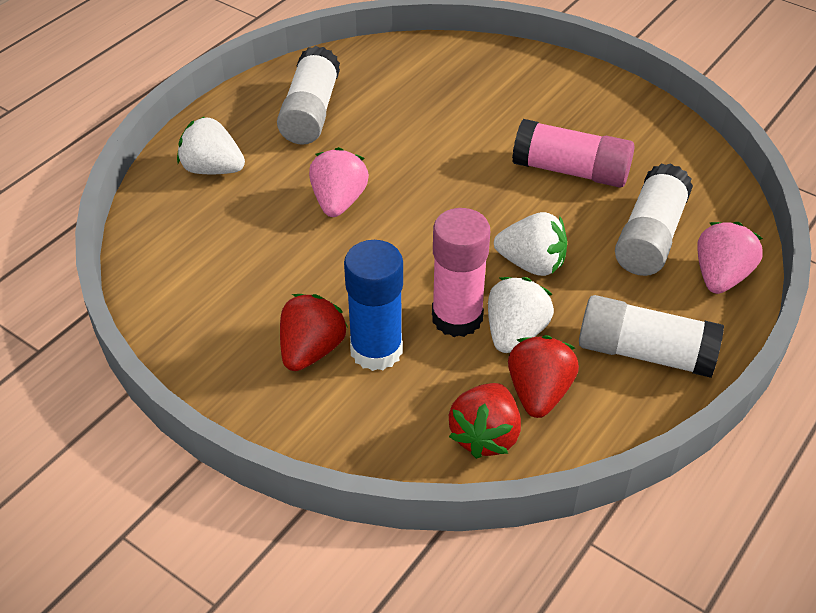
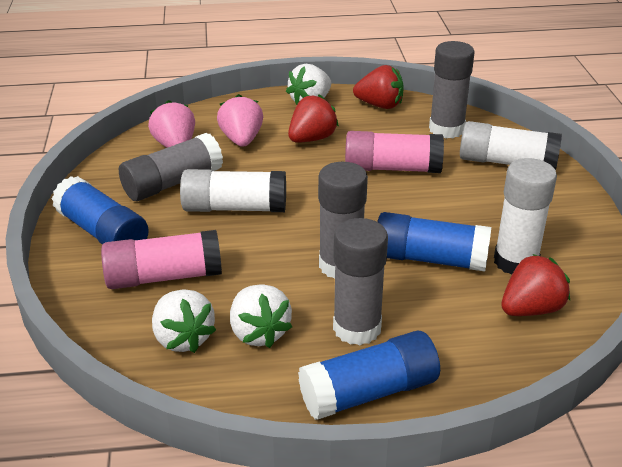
blue glue stick: 1 -> 3
grey glue stick: 0 -> 4

